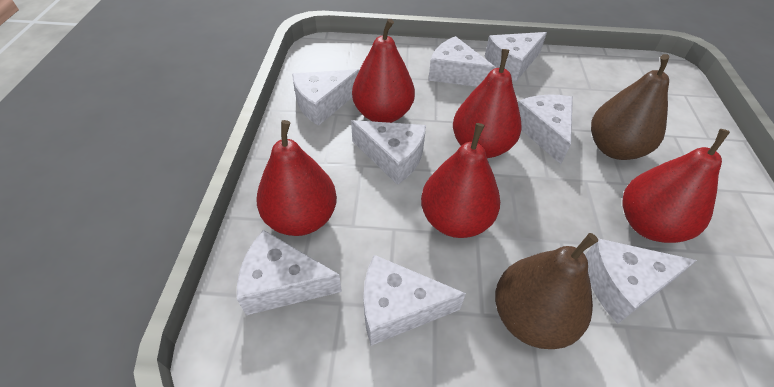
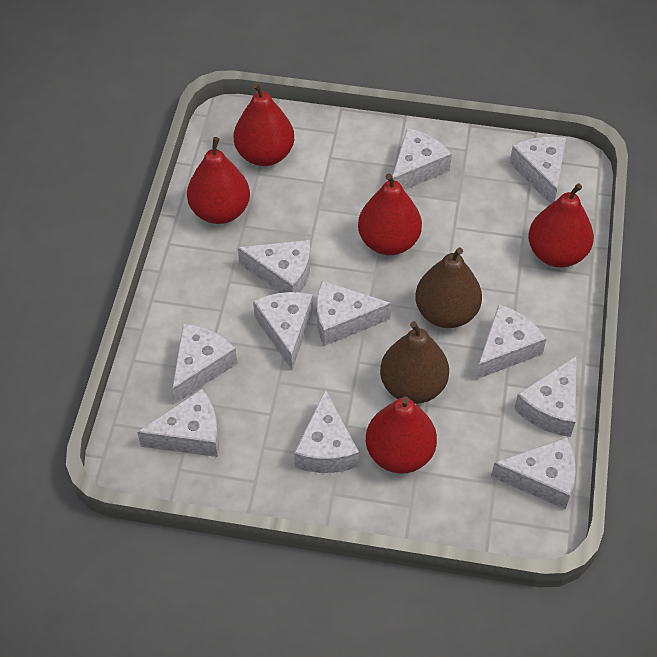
white cheese: 8 -> 11

